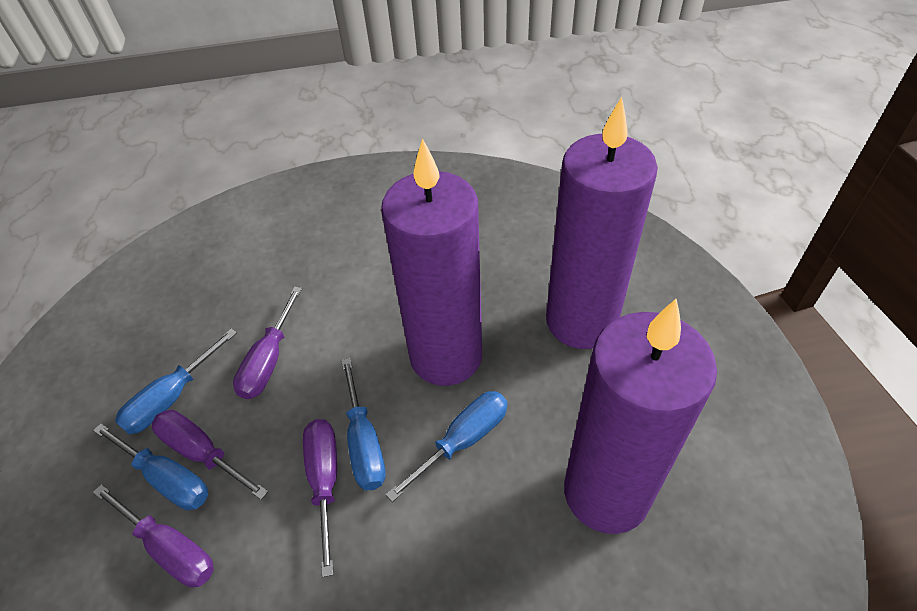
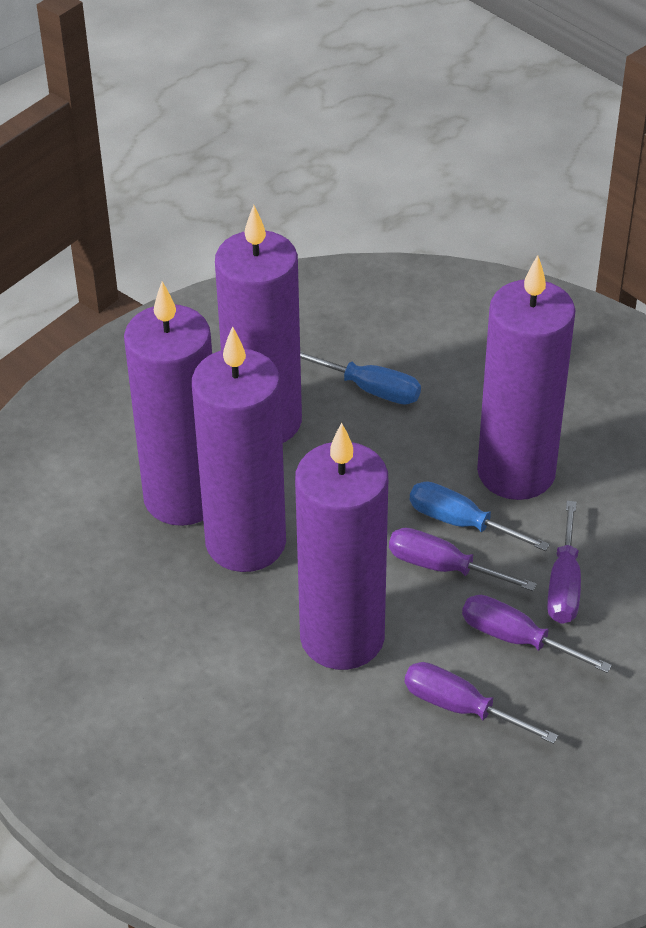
blue screwdriver: 4 -> 2
purple candle: 3 -> 5

